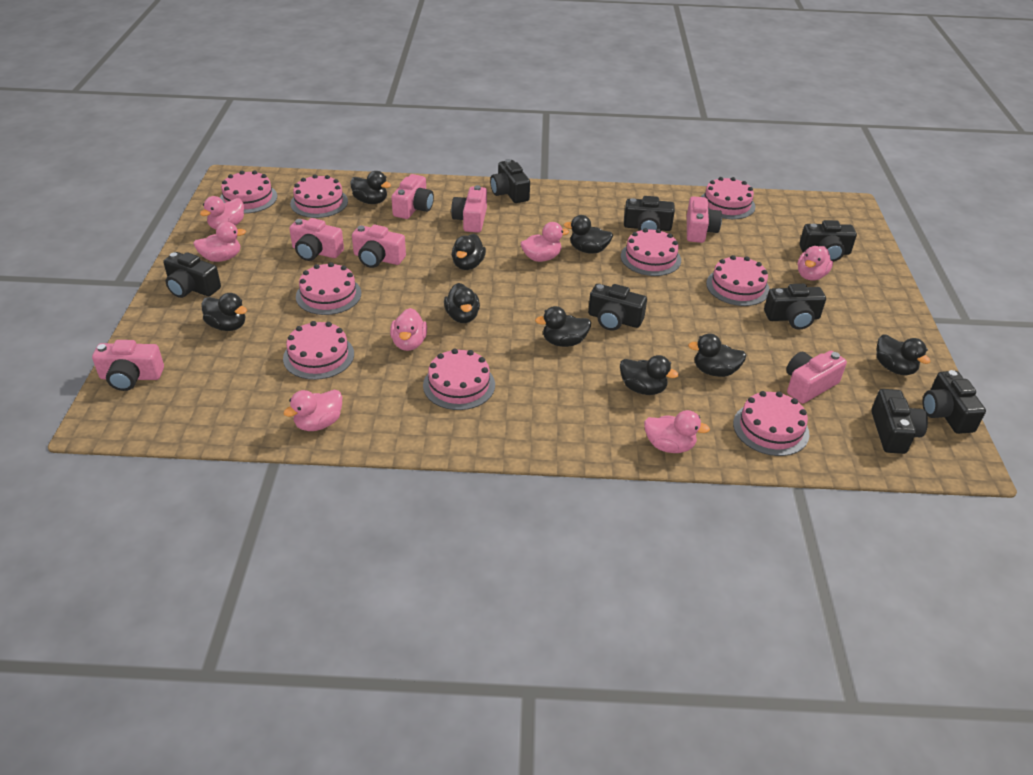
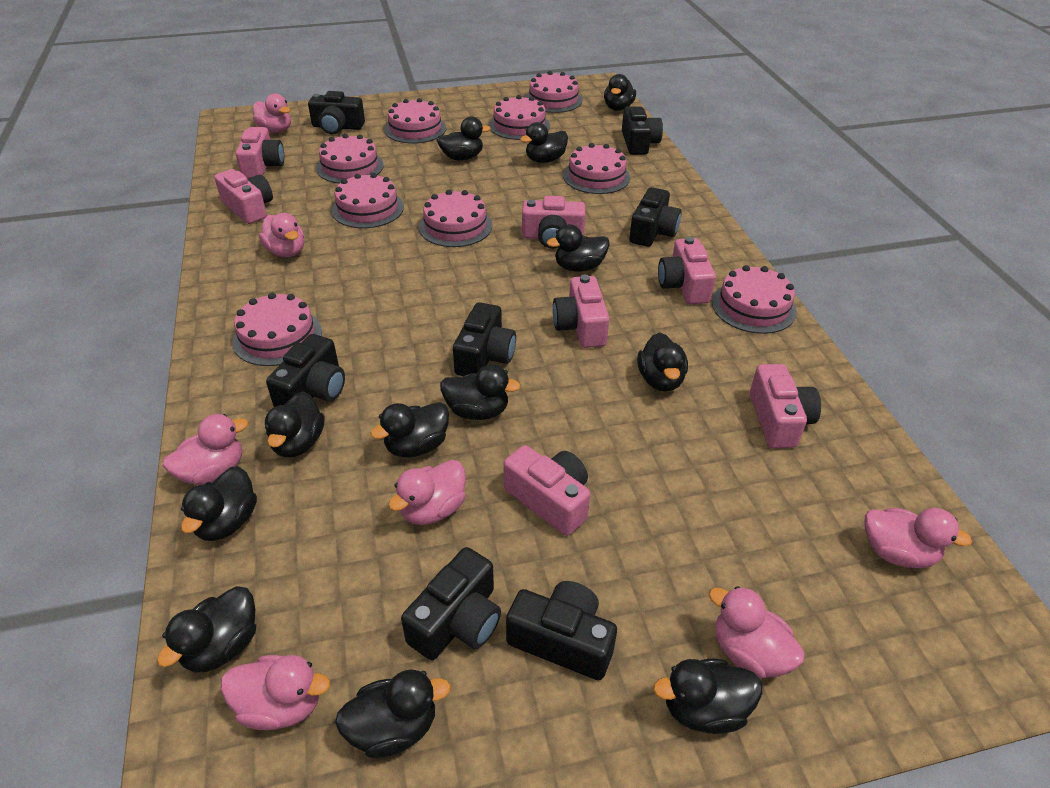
black camera: 8 -> 7
black duck: 9 -> 12

